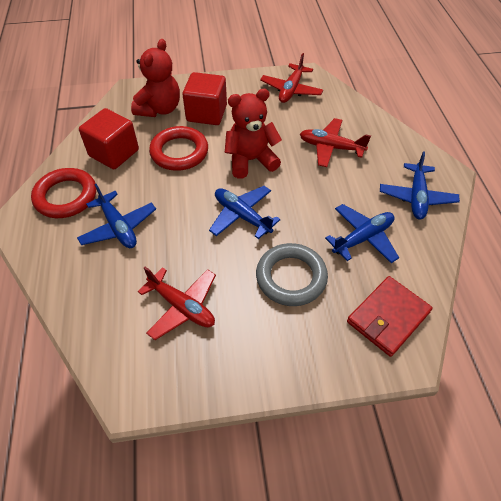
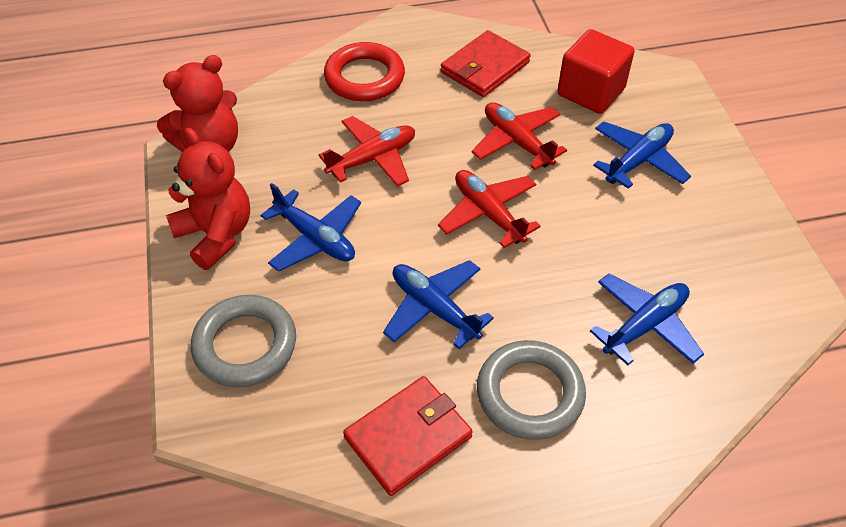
grey ring: 1 -> 2
red cube: 2 -> 1
red ring: 2 -> 1
red wallet: 1 -> 2

